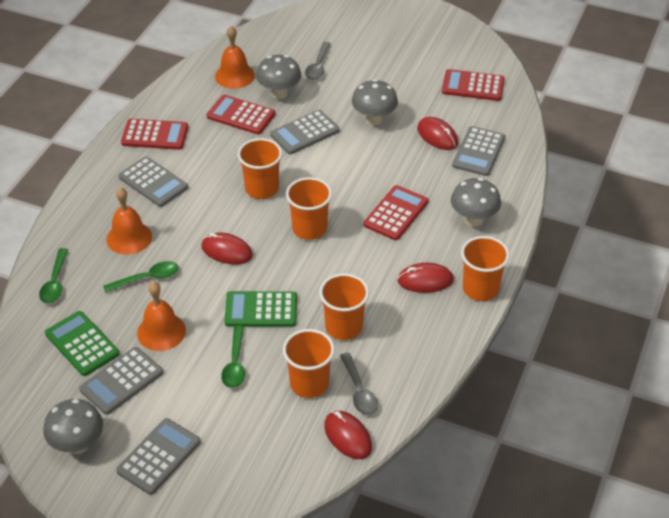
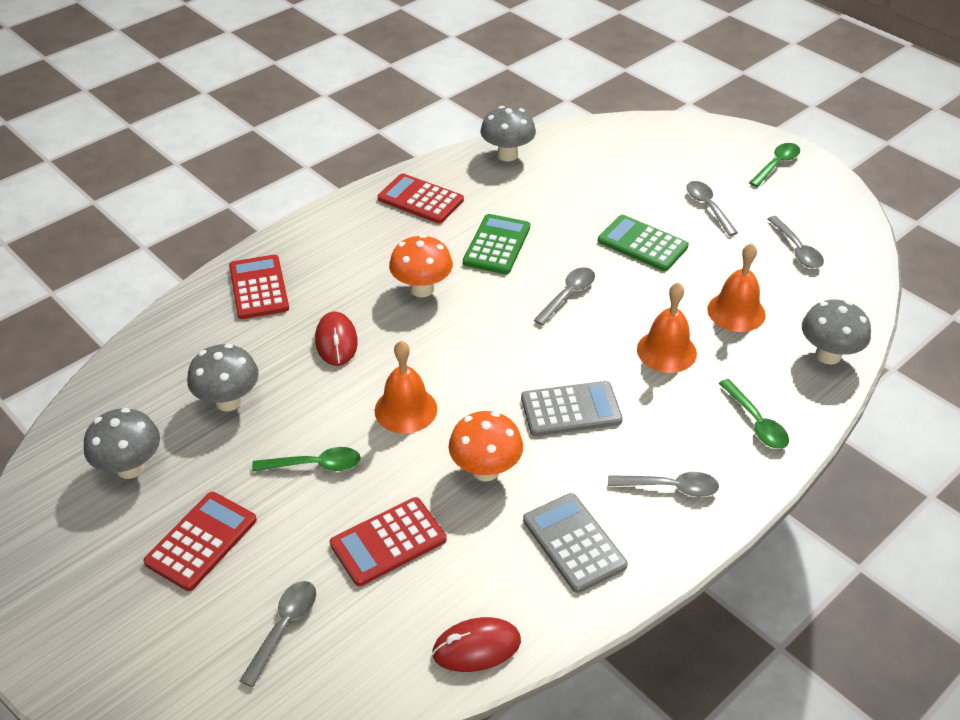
grey calculator: 5 -> 2
grey spoon: 2 -> 5
orange cup: 5 -> 0
orange mushroom: 0 -> 2
red mouse: 4 -> 2

